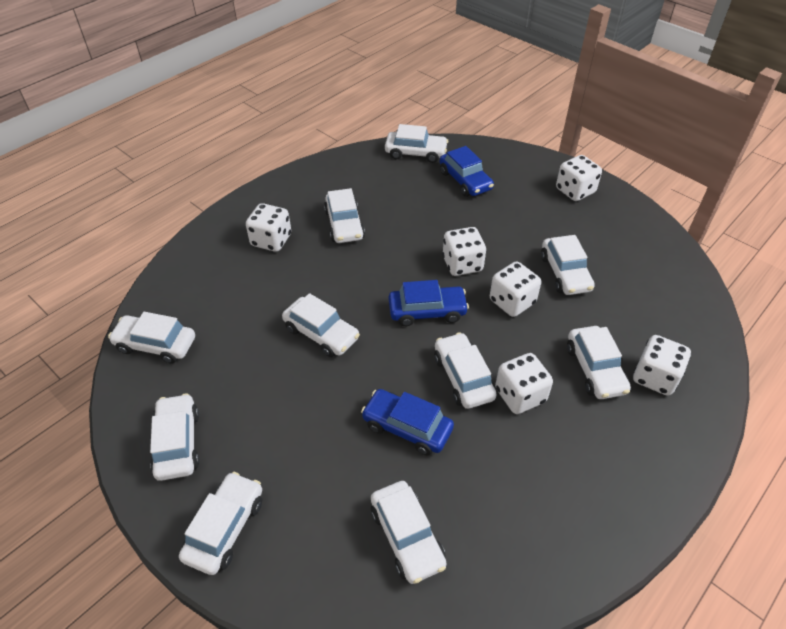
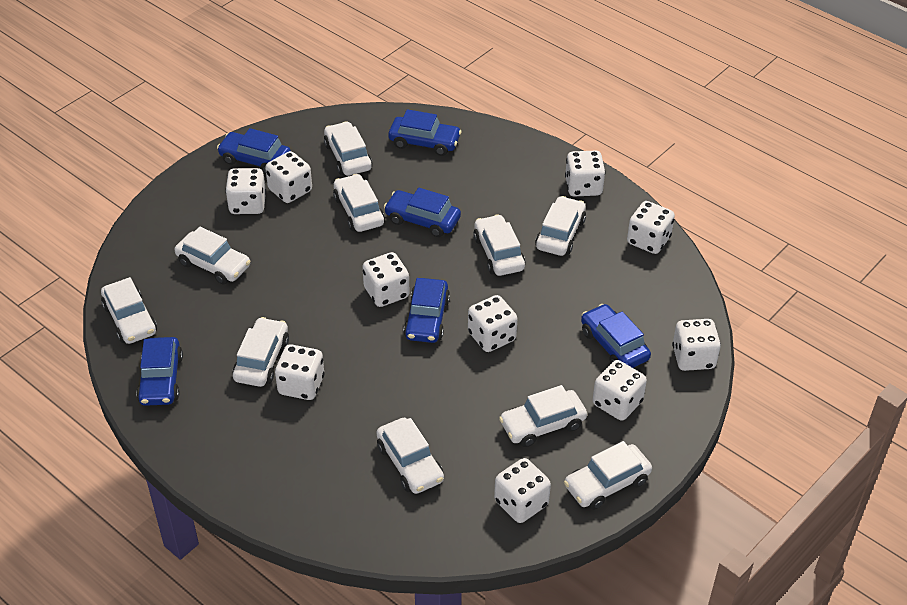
blue car: 3 -> 6
white dice: 6 -> 10

